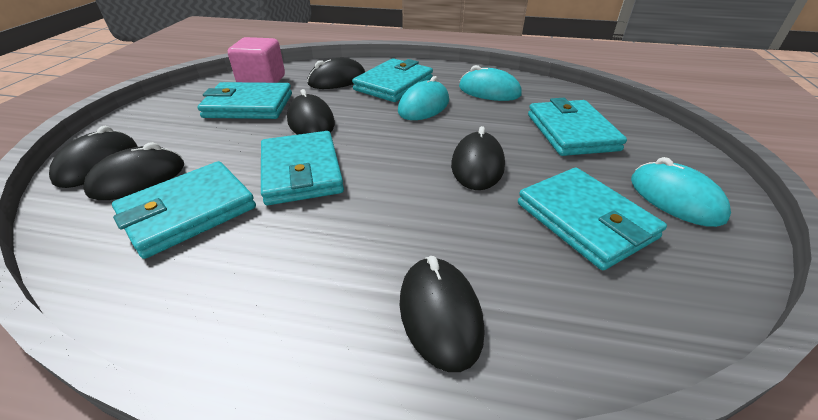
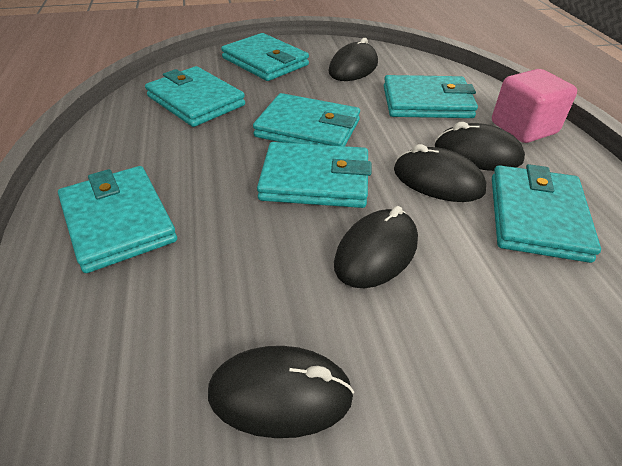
black mouse: 6 -> 5
turquoise mouse: 3 -> 0
turquoise wallet: 6 -> 7

